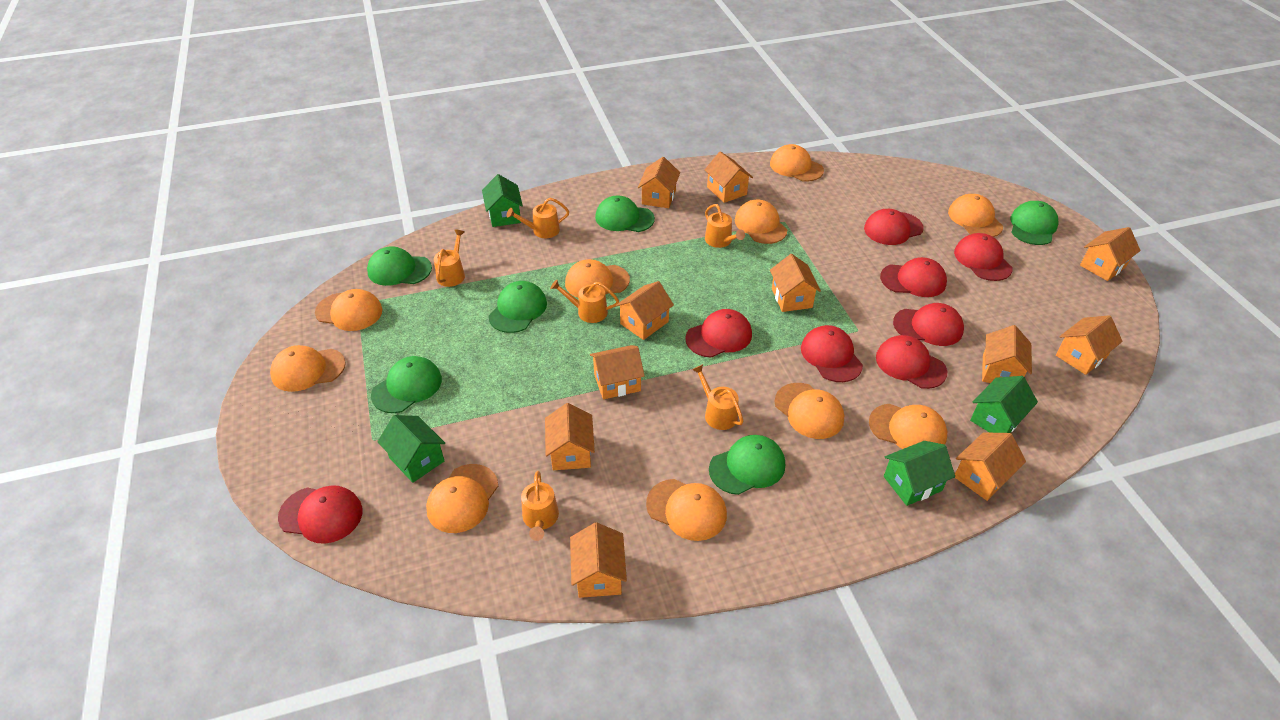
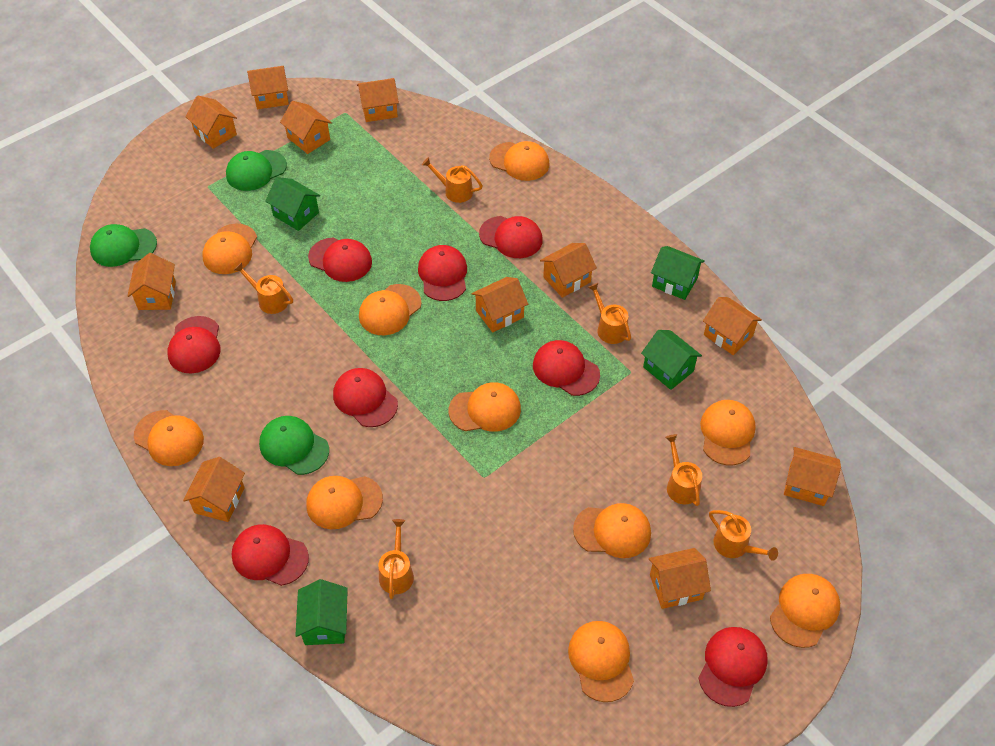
green cap: 6 -> 3

